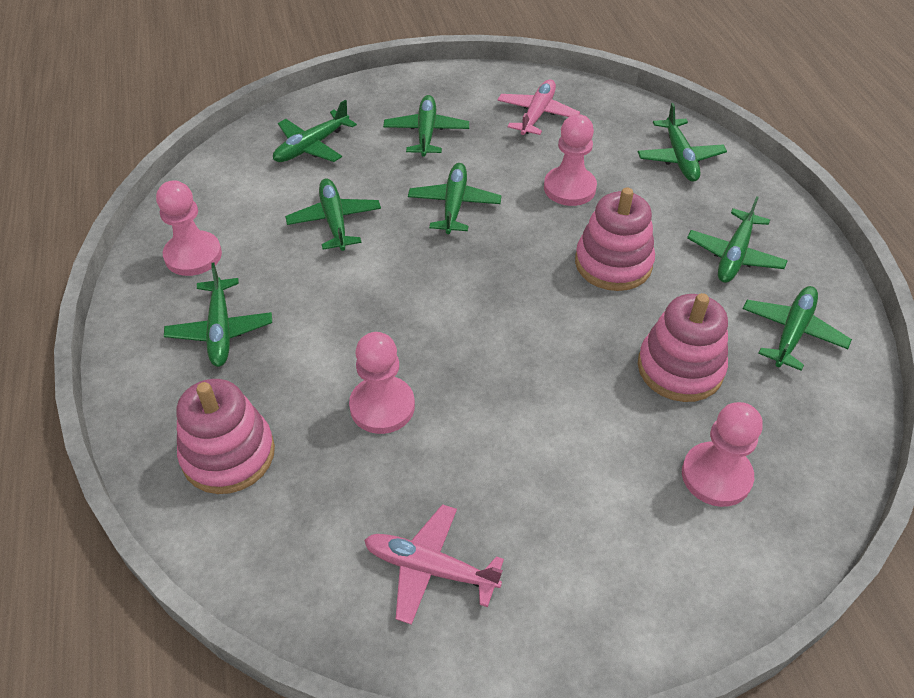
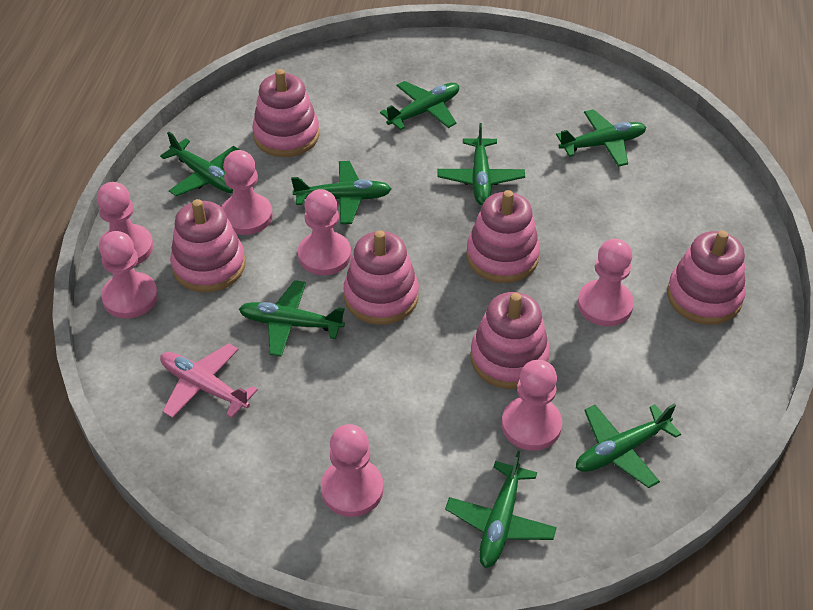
pink pawn: 4 -> 7
pink plane: 2 -> 1
pink stacking toy: 3 -> 6

